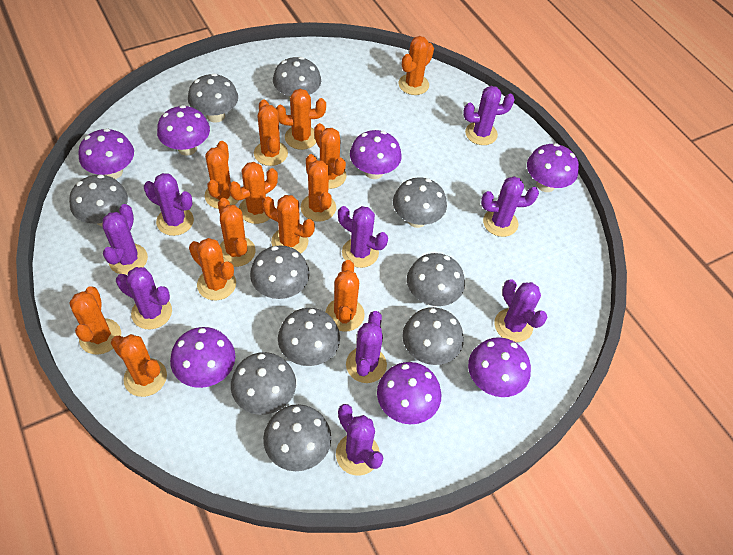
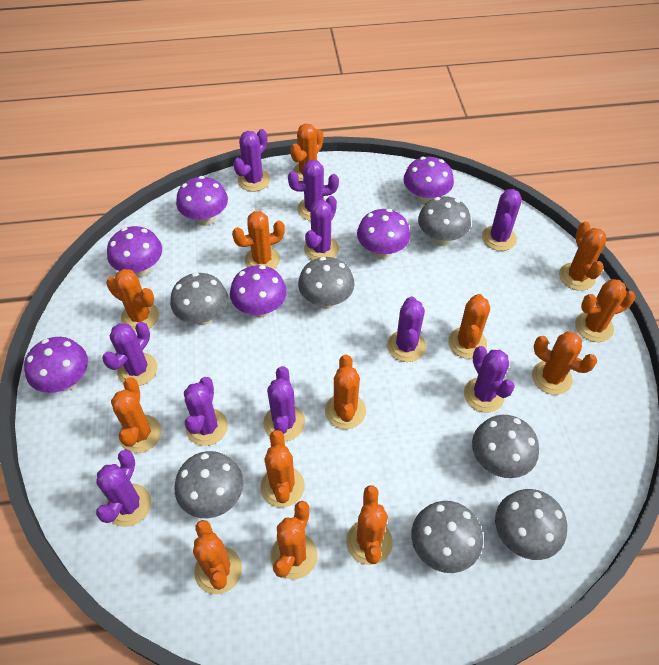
grey mushroom: 10 -> 7
purple cactus: 9 -> 10
purple mushroom: 7 -> 6

